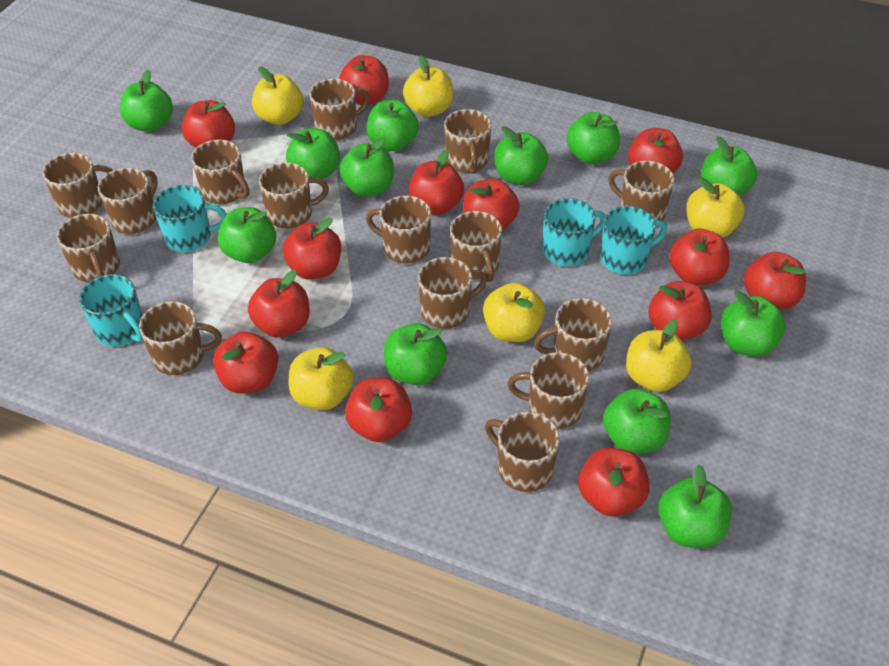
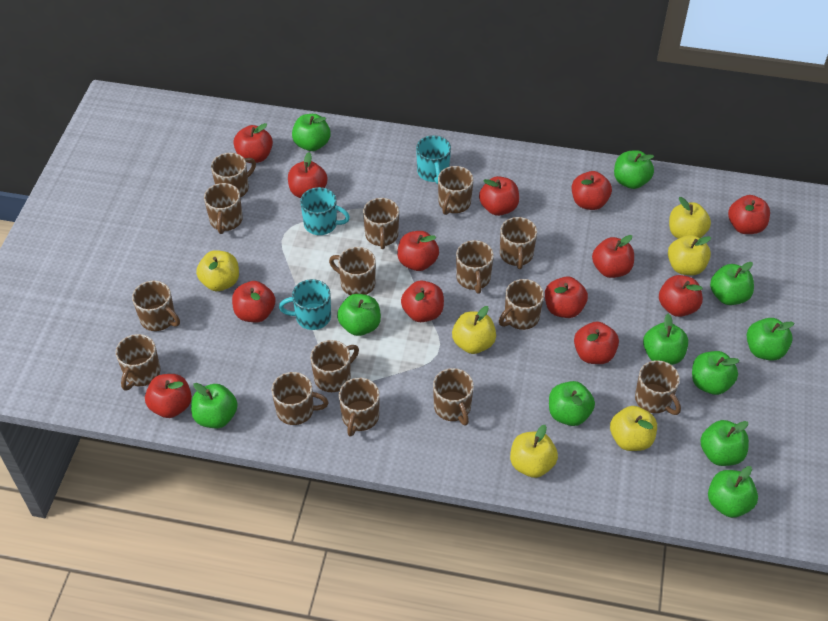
green apple: 12 -> 11
turquoise mug: 4 -> 3

